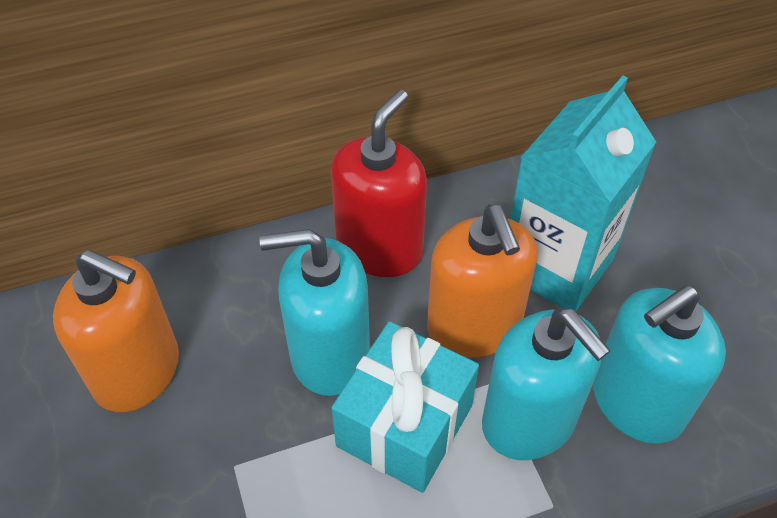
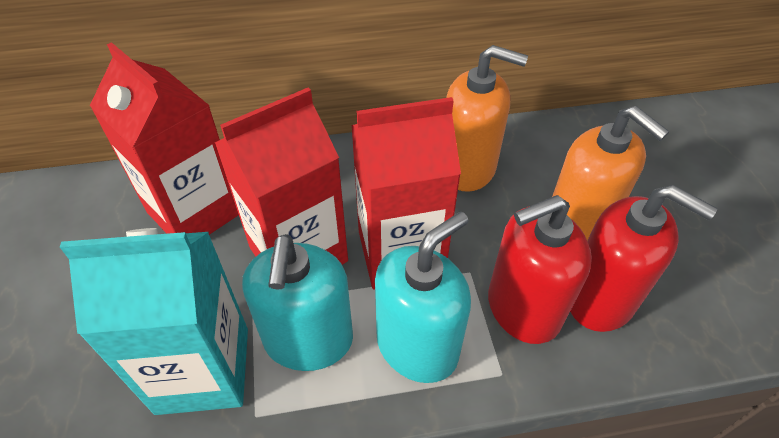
red carton: 0 -> 3
red soap dispenser: 1 -> 2
turquoise gift: 1 -> 0
turquoise soap dispenser: 3 -> 2

